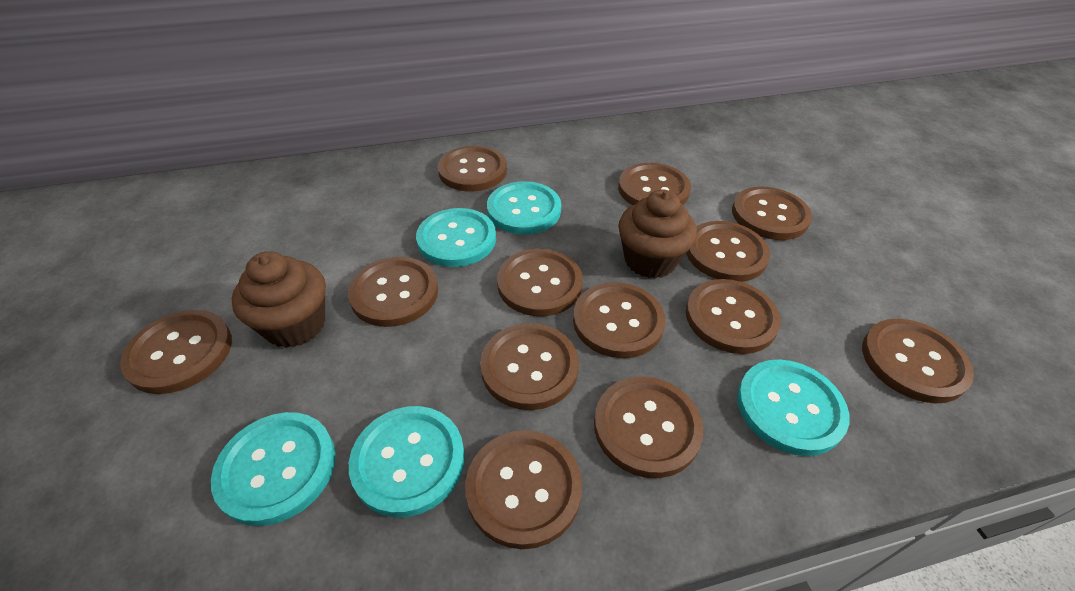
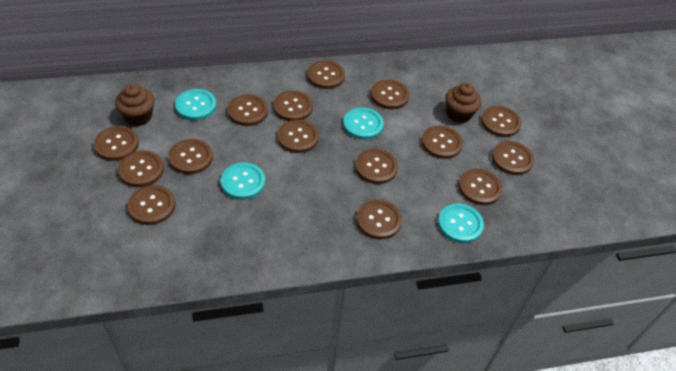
brown button: 13 -> 15
turquoise button: 5 -> 4

